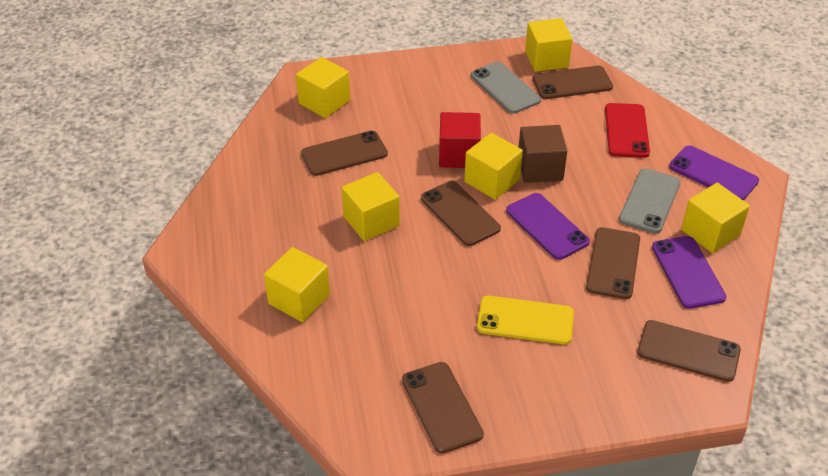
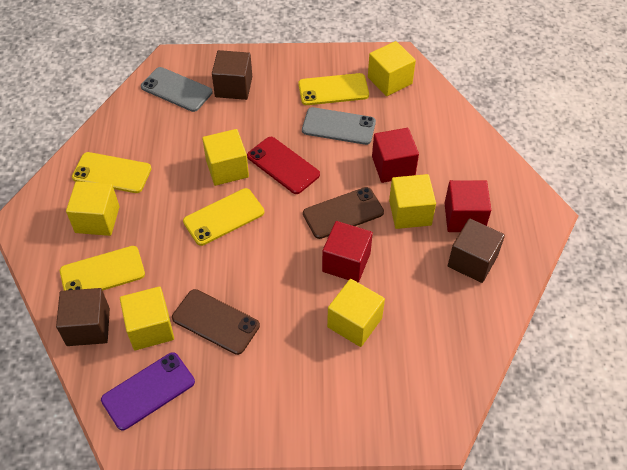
brown cube: 1 -> 3
brown phone: 6 -> 2
purple phone: 3 -> 1
red cube: 1 -> 3
yellow phone: 1 -> 4

